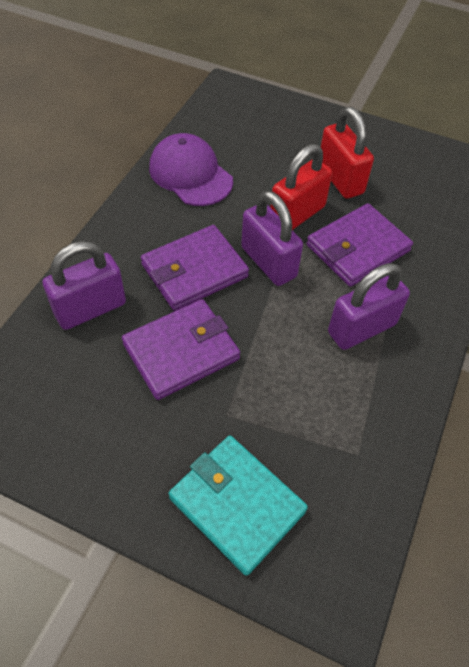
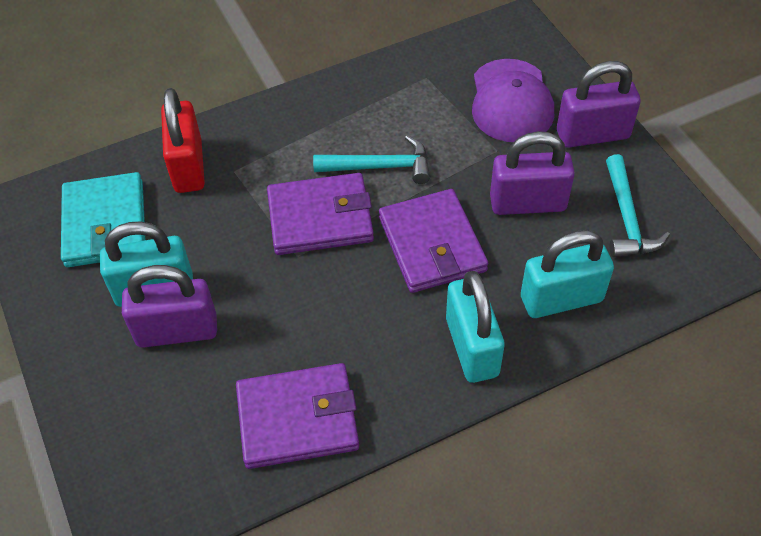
red padlock: 2 -> 1
turquoise hammer: 0 -> 2
turquoise padlock: 0 -> 3

